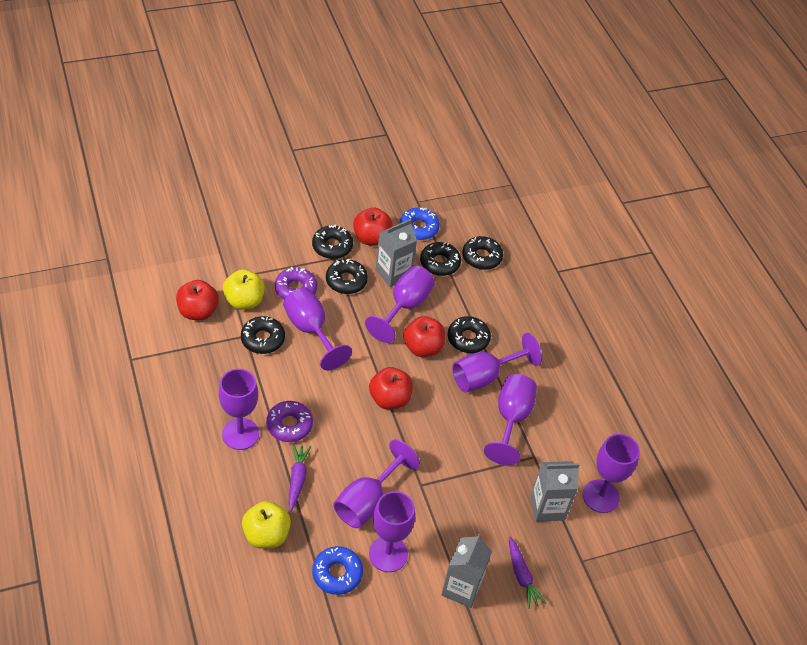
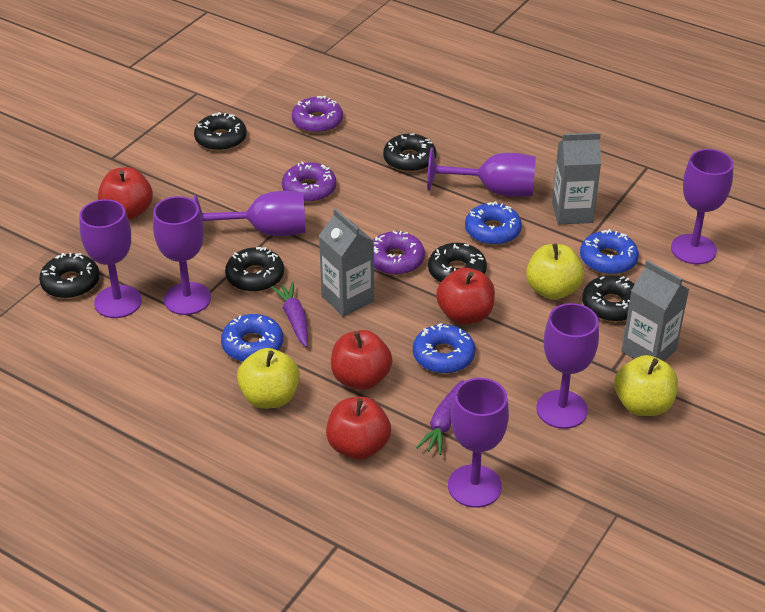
blue donut: 2 -> 4
purple donut: 2 -> 3
purple goblet: 8 -> 7
yellow apple: 2 -> 3

